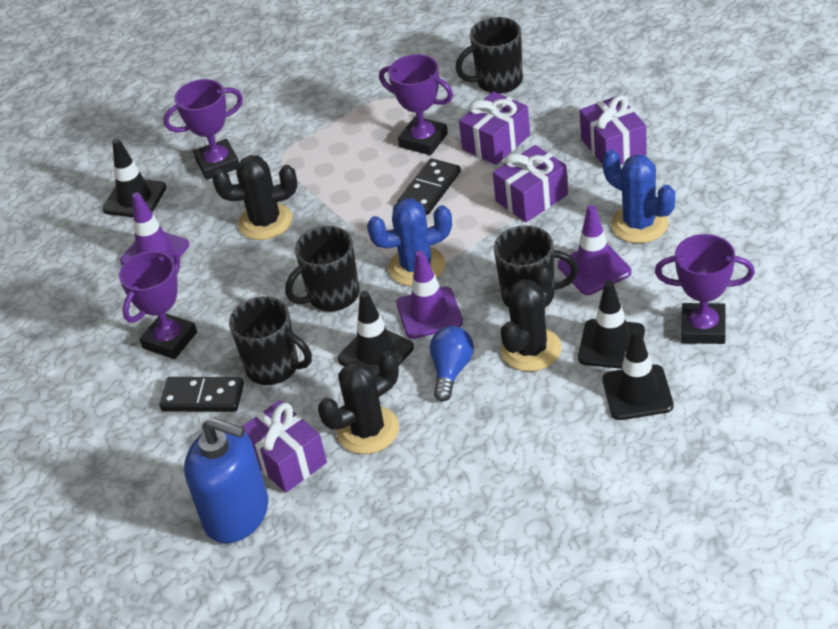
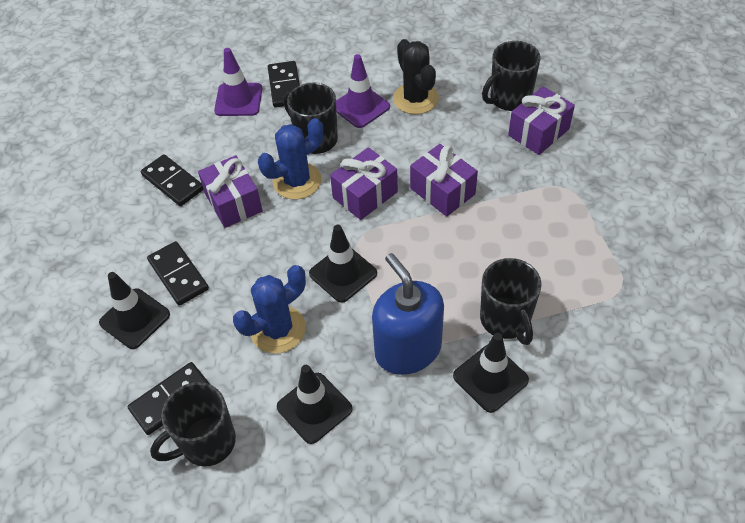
black cactus: 3 -> 1
black domino: 2 -> 4
blue light bulb: 1 -> 0
purple traffic cone: 3 -> 2
purple trophy: 4 -> 0

